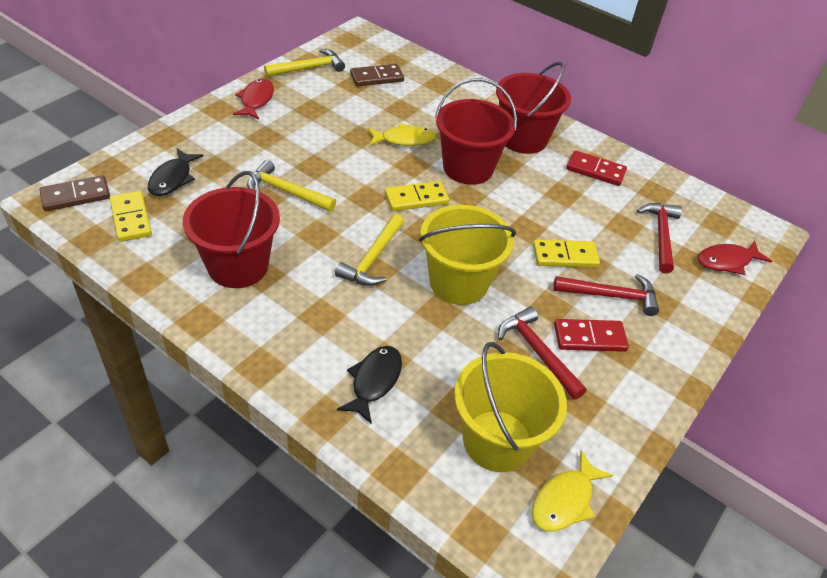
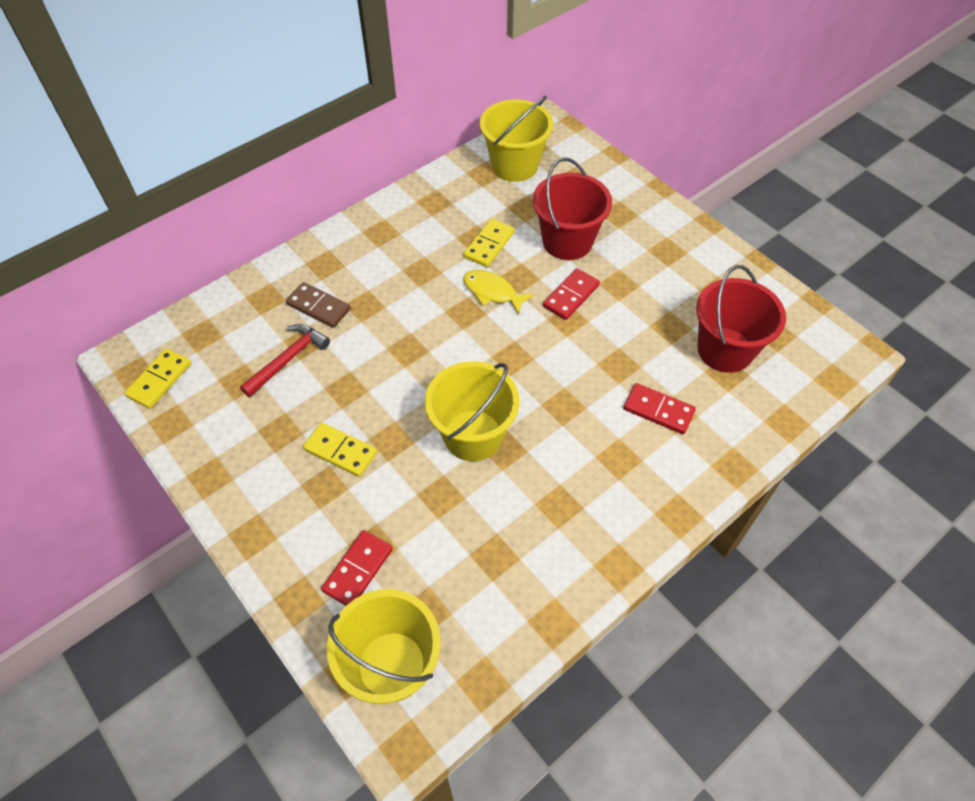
black fish: 2 -> 0
brown domino: 2 -> 1
red bucket: 3 -> 2
red domino: 2 -> 3
red fish: 2 -> 0
red hammer: 3 -> 1
yellow bucket: 2 -> 3
yellow fish: 2 -> 1
yellow hammer: 3 -> 0

